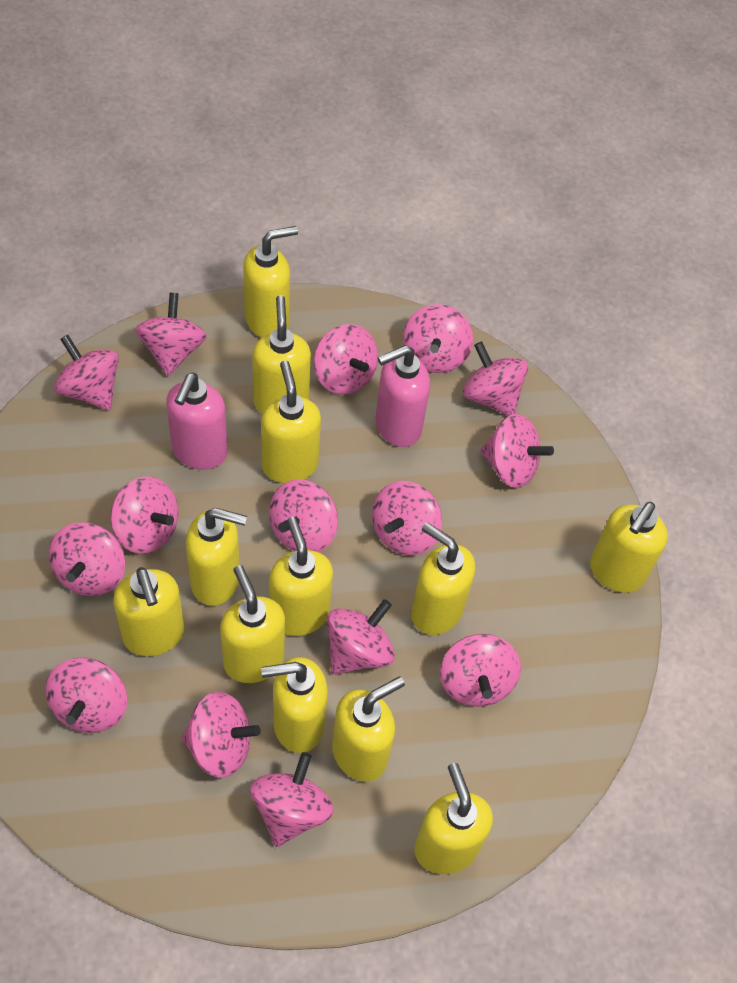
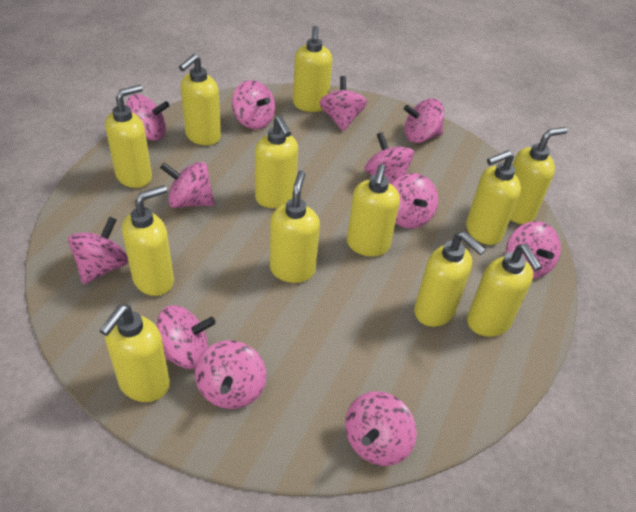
pink soap dispenser: 2 -> 0
pink spinning top: 15 -> 12

